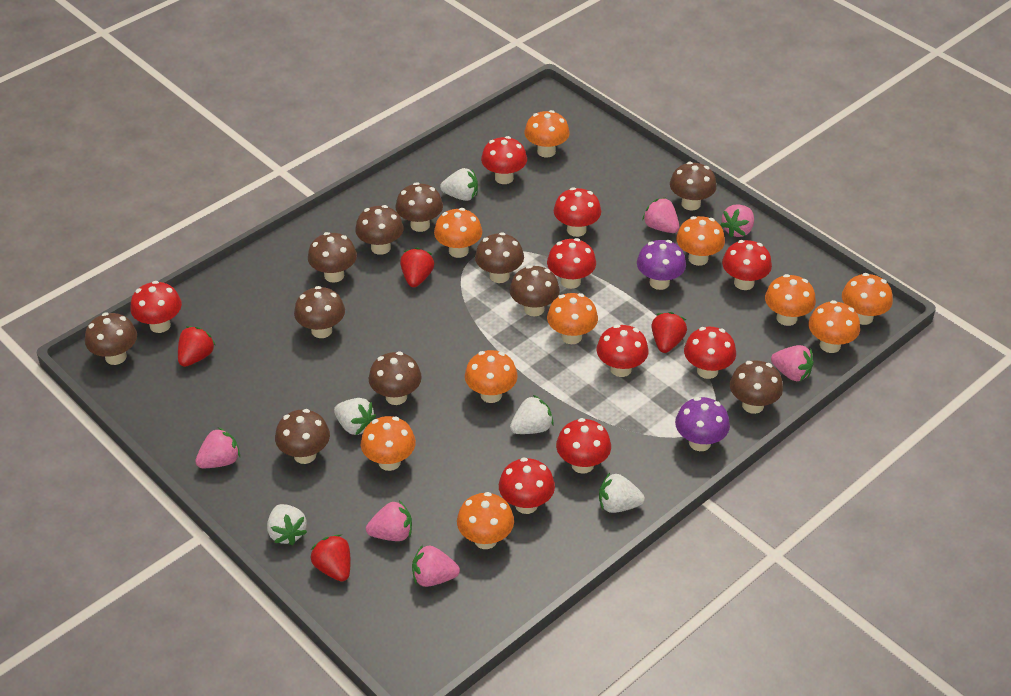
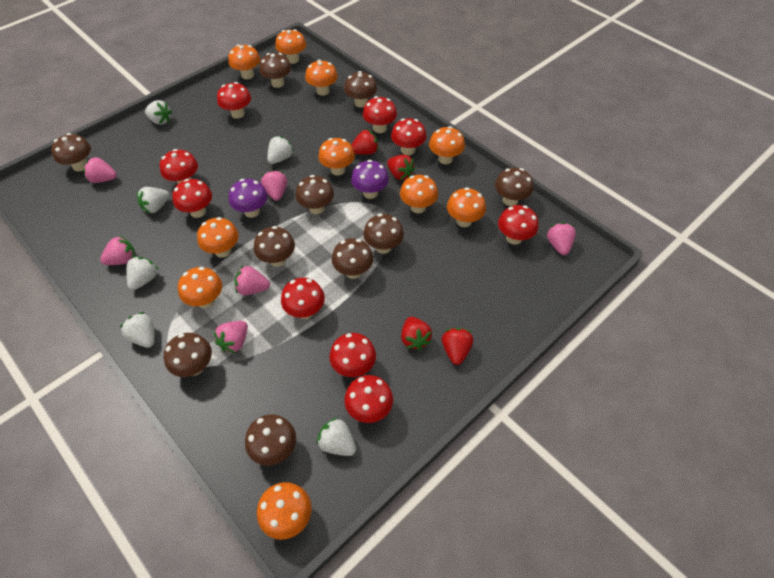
brown mushroom: 11 -> 10
white strawberry: 5 -> 6

